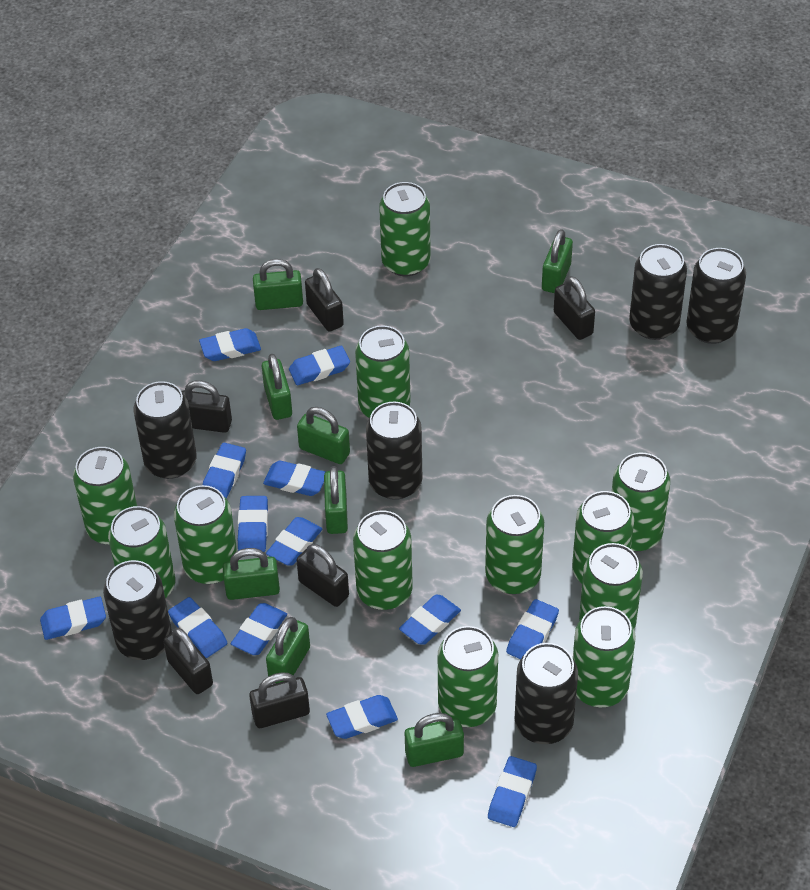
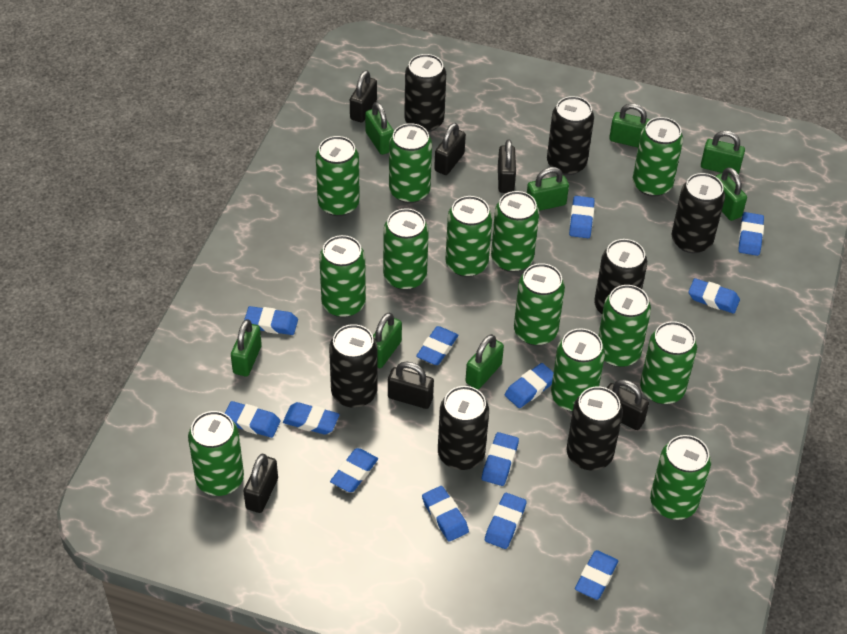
black can: 6 -> 7
green can: 12 -> 13

